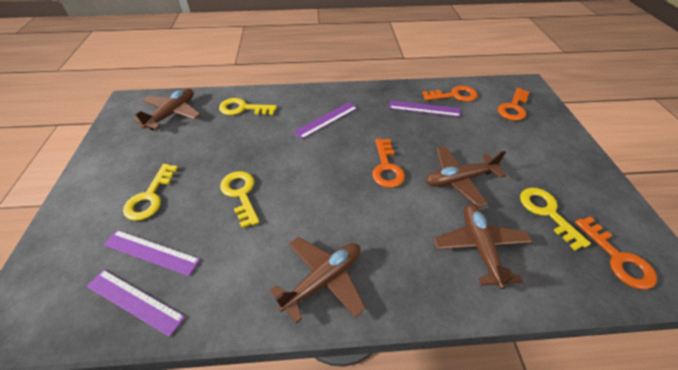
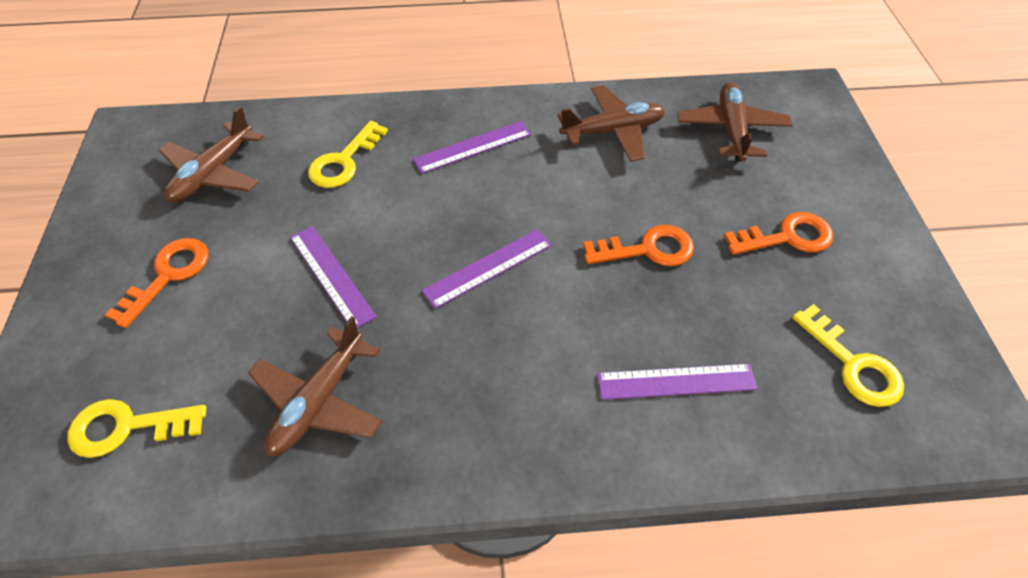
orange key: 4 -> 3
yellow key: 4 -> 3

